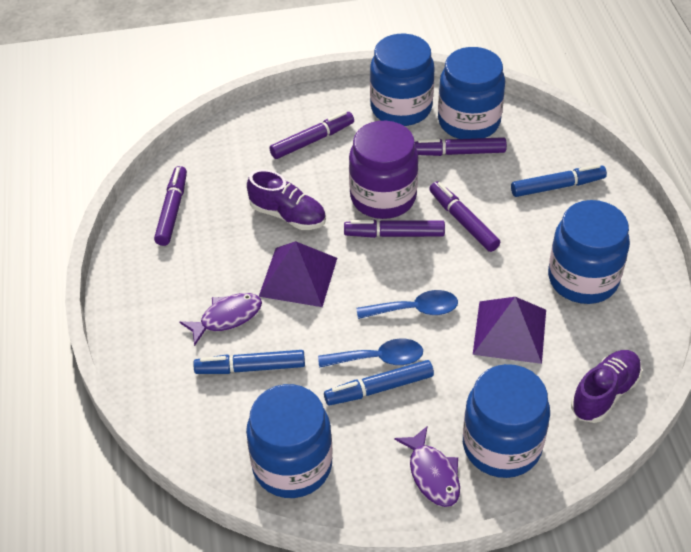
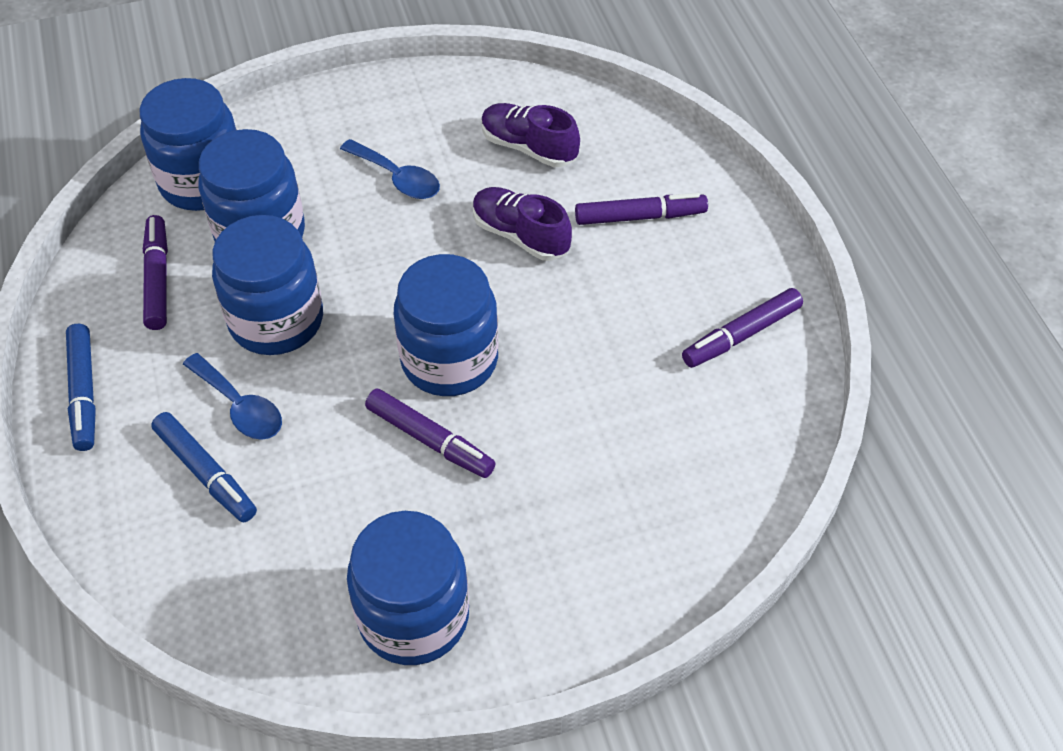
blue marker: 3 -> 2
purple fish: 2 -> 0
purple jar: 1 -> 0
purple marker: 5 -> 4
purple pyramid: 2 -> 0

